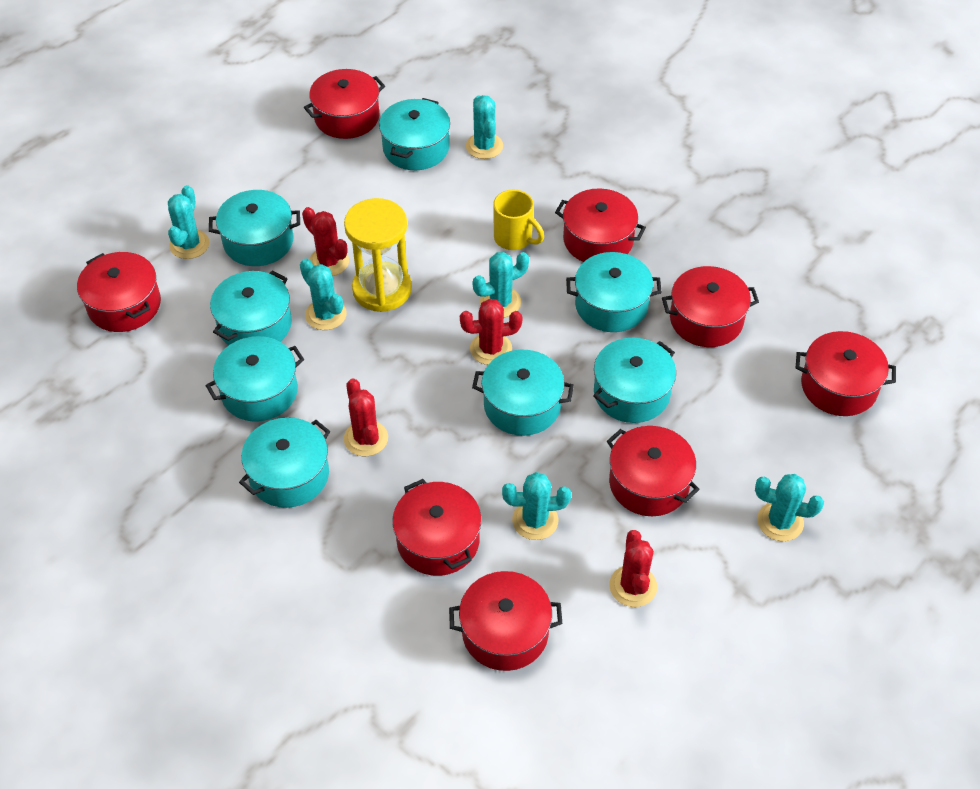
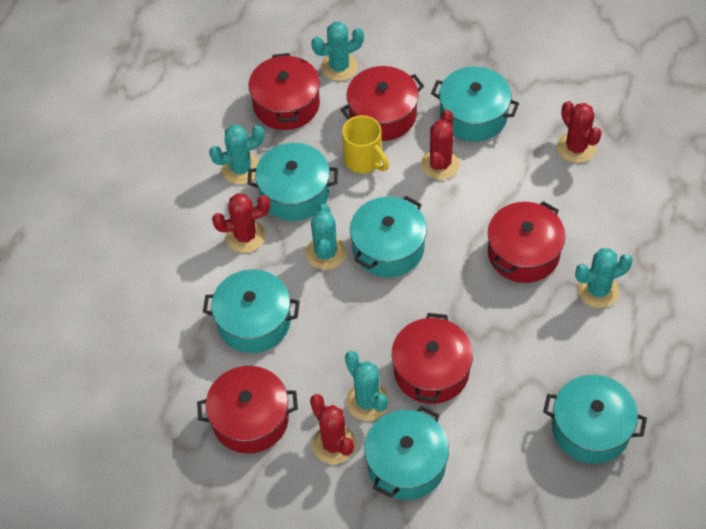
red pot: 8 -> 5
turquoise cactus: 6 -> 5
turquoise pot: 8 -> 6
yellow hourglass: 1 -> 0

